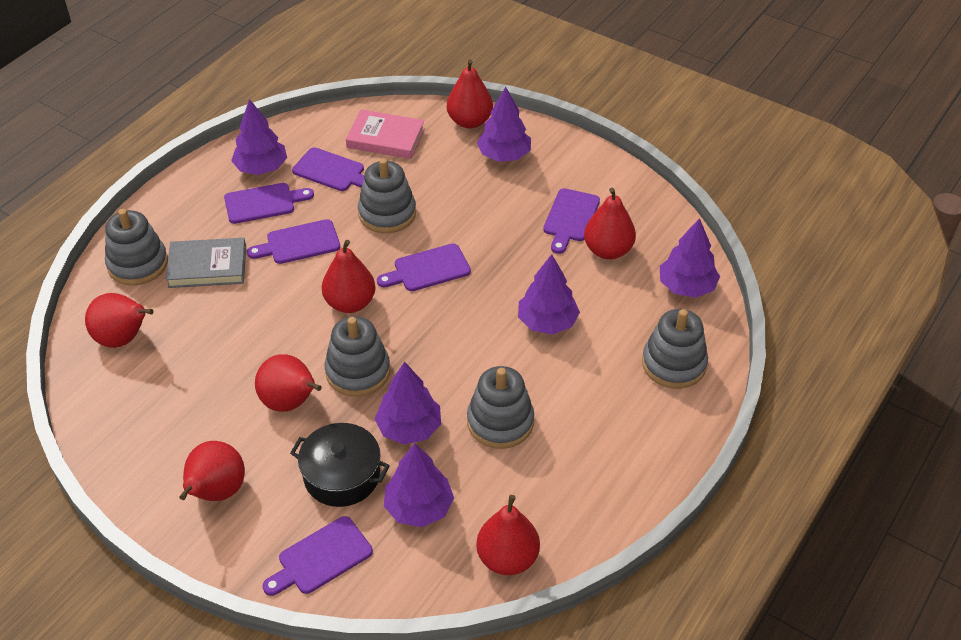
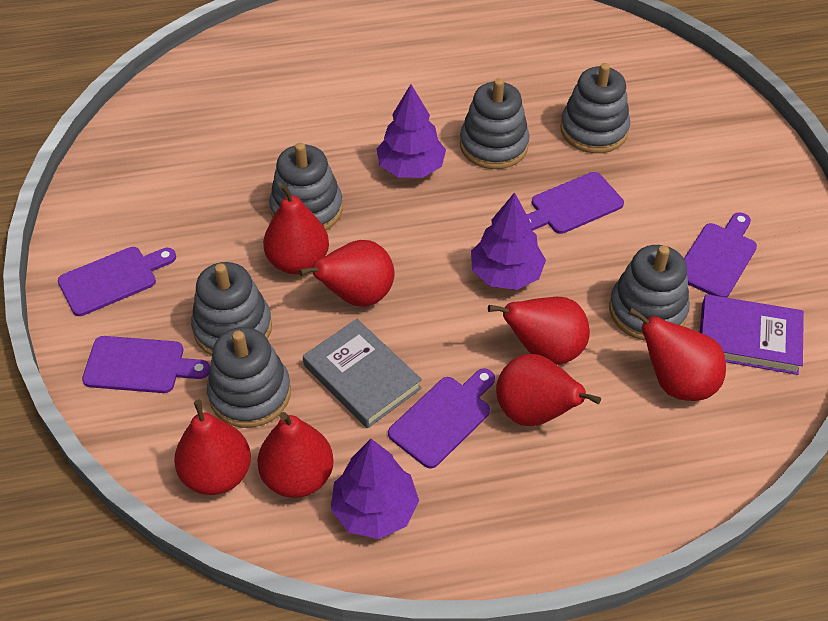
black pot: 1 -> 0
grey stacking toy: 5 -> 6
pink book: 1 -> 0
purple book: 0 -> 1
purple cutting board: 6 -> 5
purple tree: 6 -> 3

